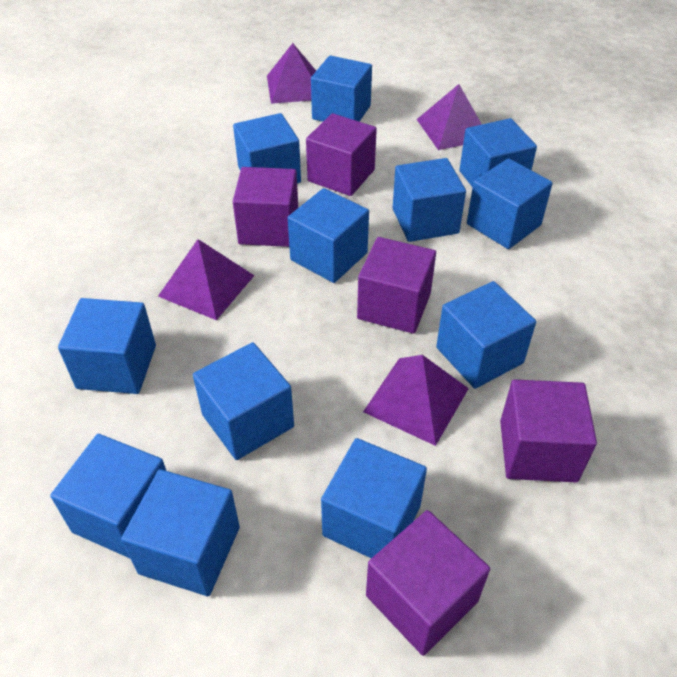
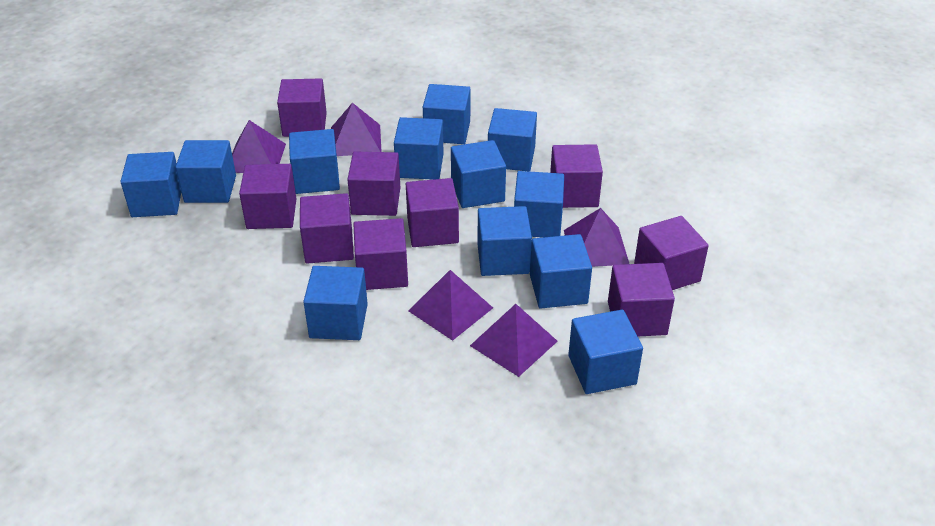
purple cube: 5 -> 9
purple pyramid: 4 -> 5

